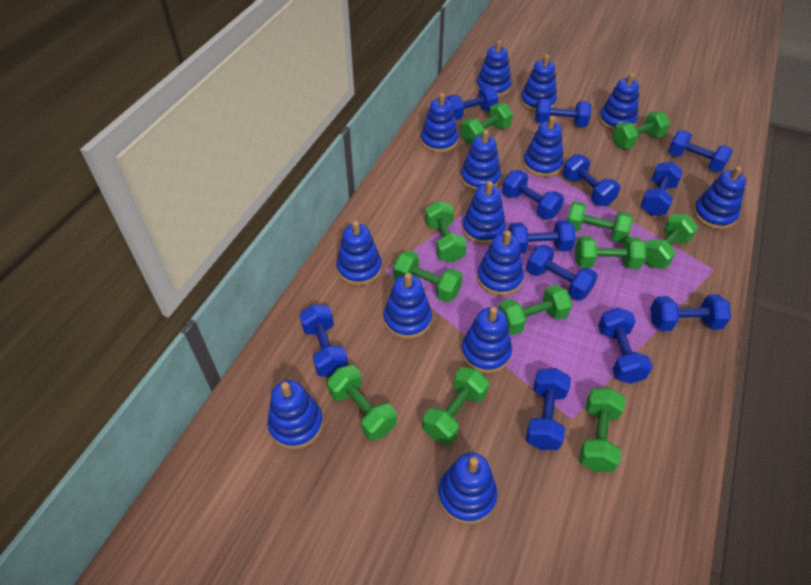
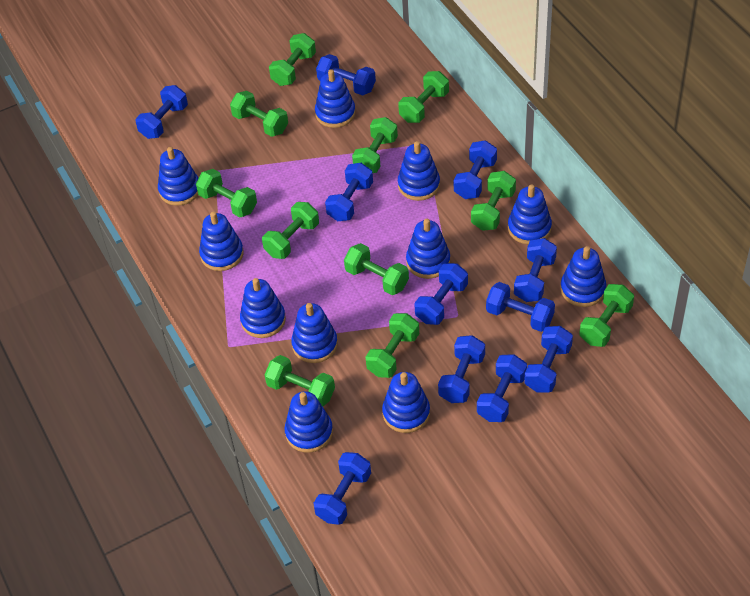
blue dumbbell: 12 -> 11
blue stacking toy: 14 -> 11

